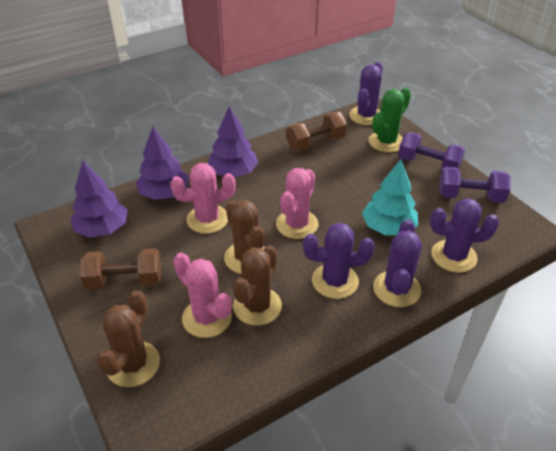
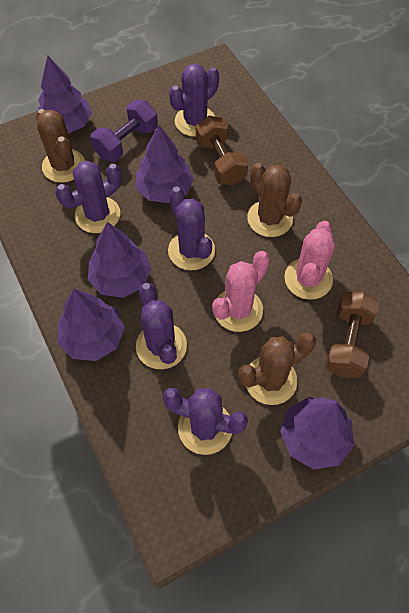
green cactus: 1 -> 0
pink cactus: 3 -> 2
purple cactus: 4 -> 5
purple dumbbell: 2 -> 1
purple tree: 3 -> 5
turquoise tree: 1 -> 0

